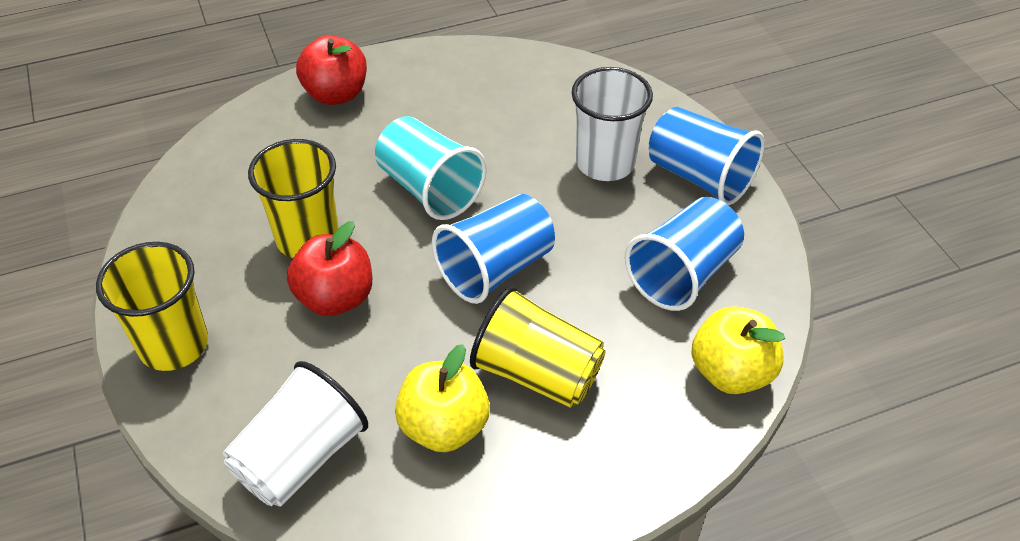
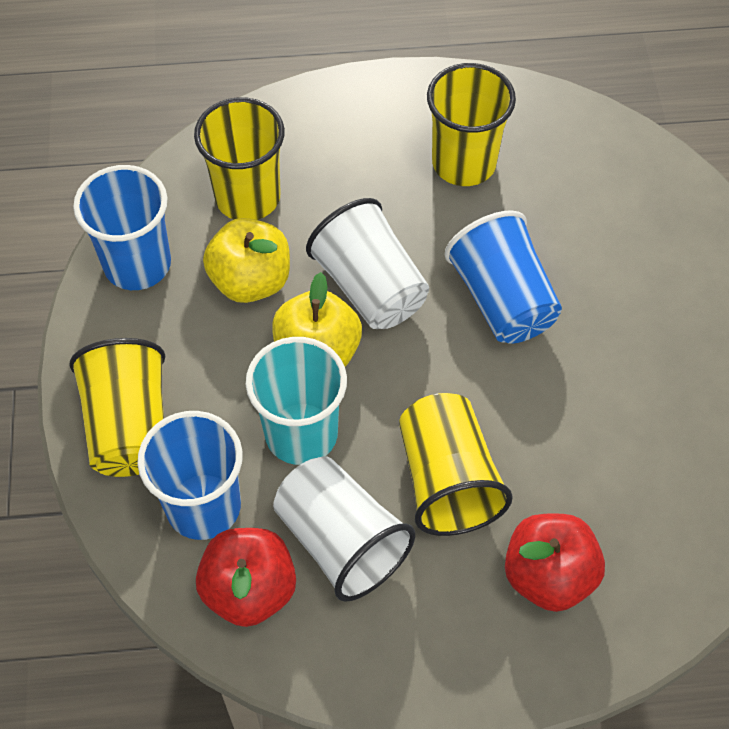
yellow cup: 3 -> 4

